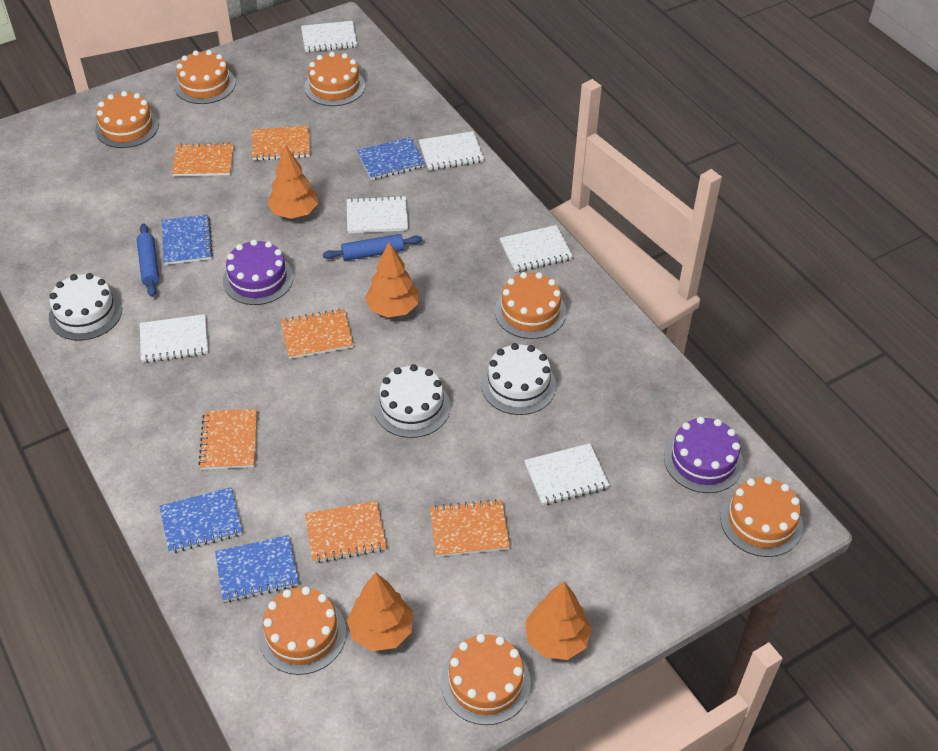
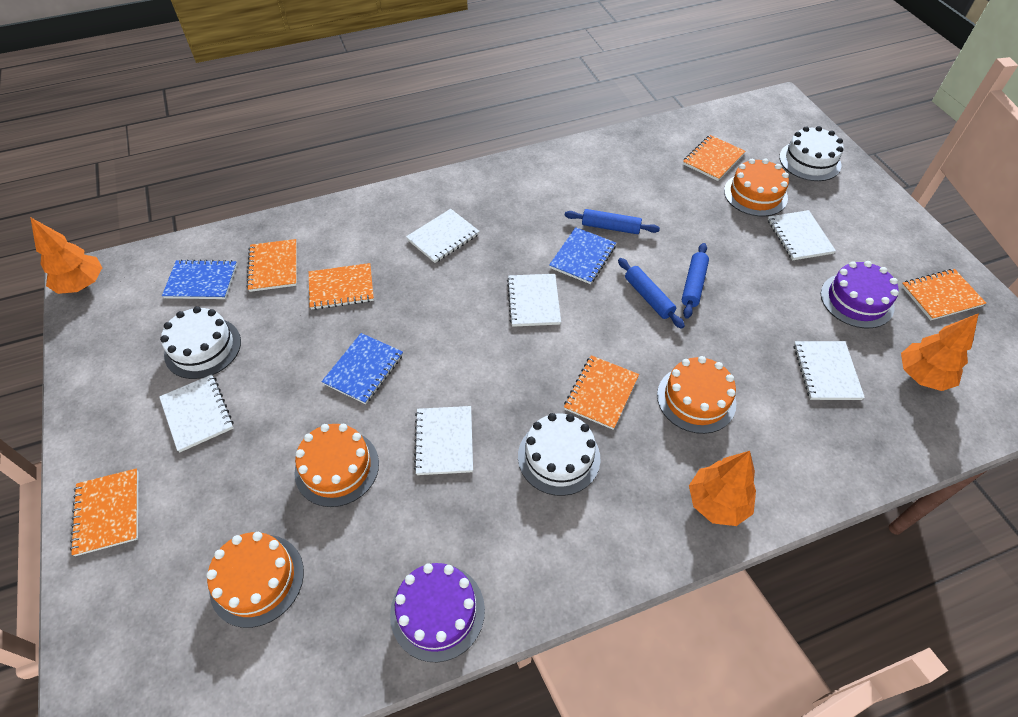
blue notebook: 4 -> 3
blue rolling pin: 2 -> 3
orange cake: 7 -> 4
orange tree: 4 -> 3

